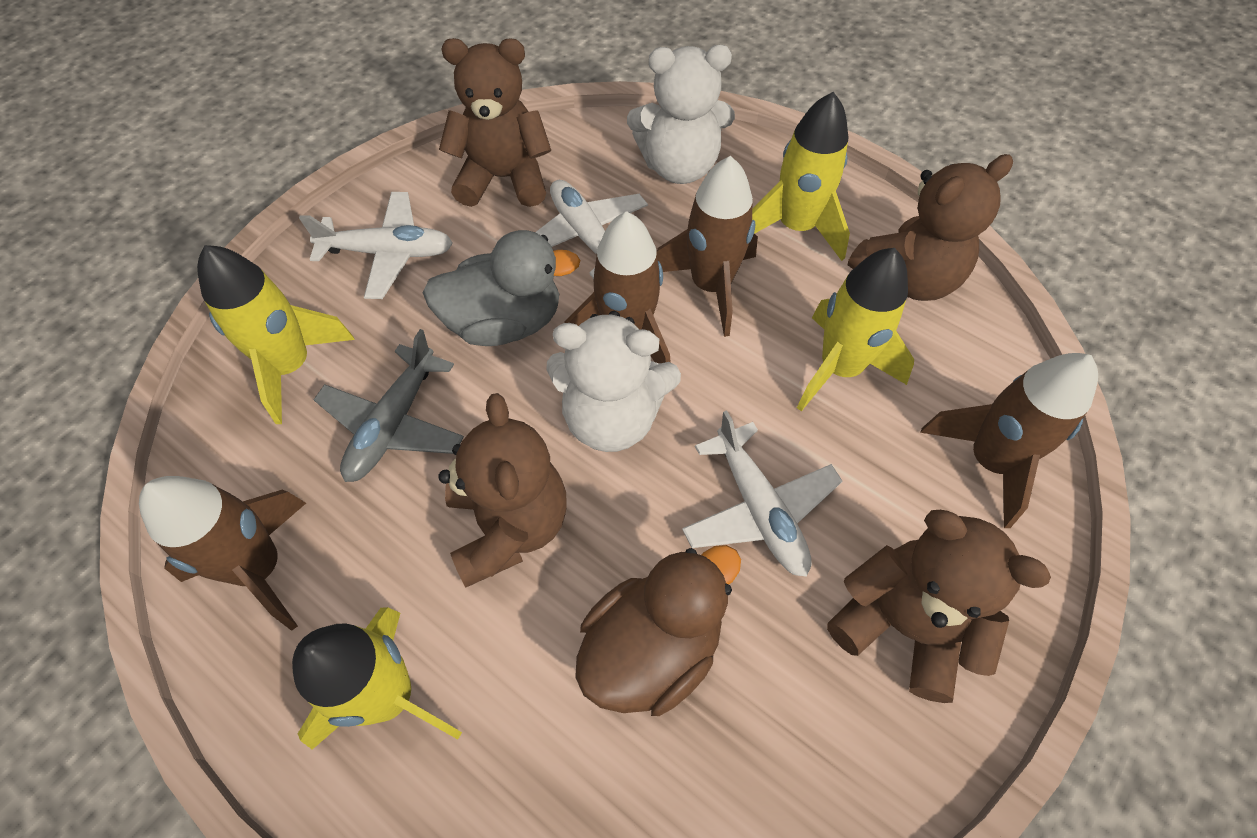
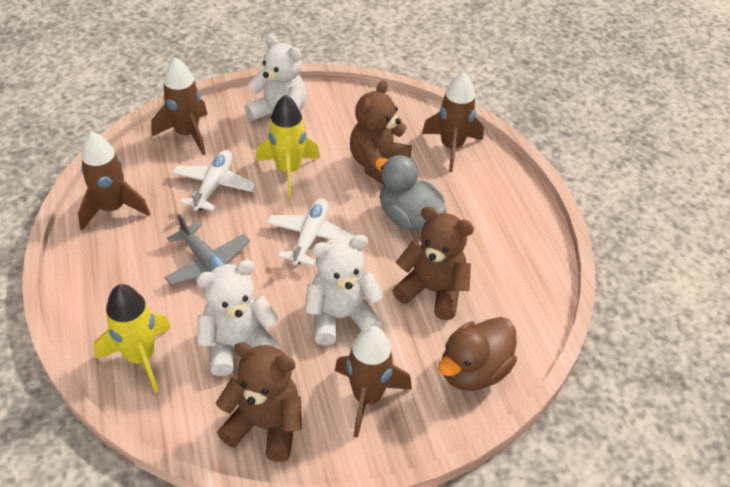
brown teddy bear: 4 -> 3
white plane: 3 -> 2
white teddy bear: 2 -> 3
yellow rocket: 4 -> 2

